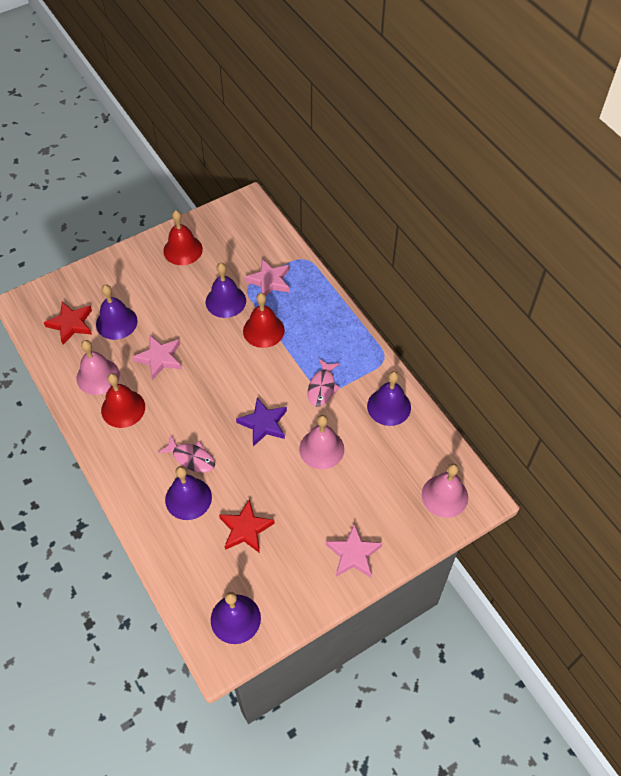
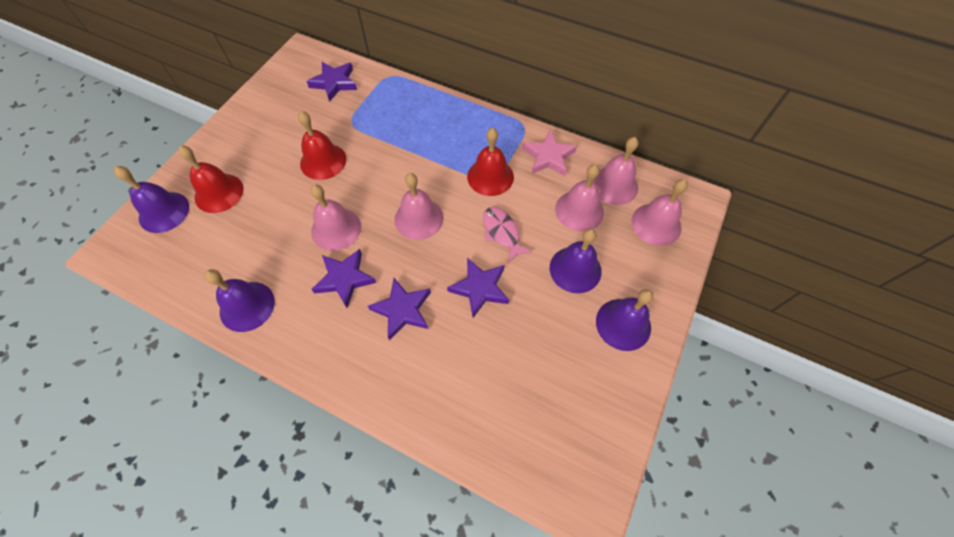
pink bell: 3 -> 5
pink fish: 2 -> 1
pink star: 3 -> 1
purple bell: 5 -> 4
purple star: 1 -> 4
red star: 2 -> 0

